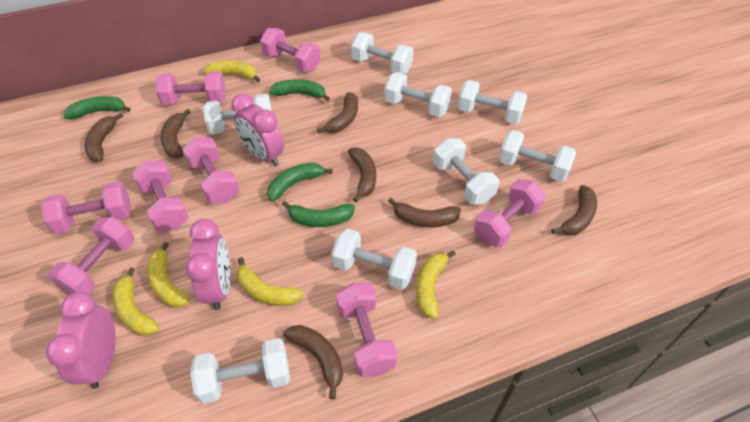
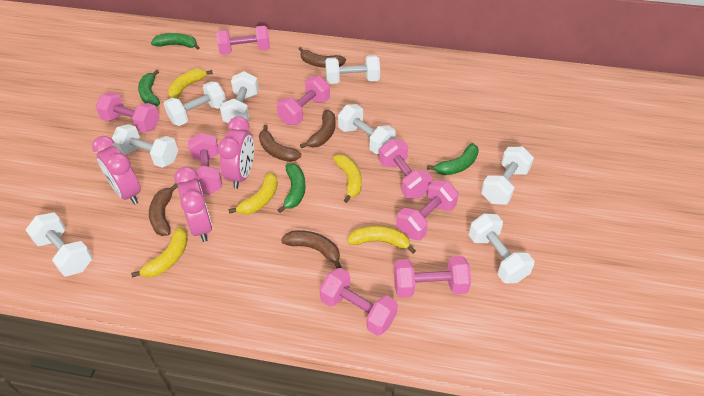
brown banana: 7 -> 5

